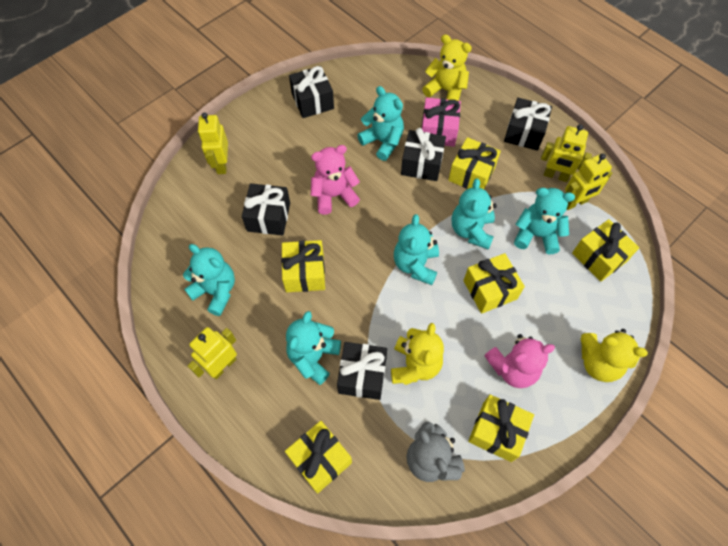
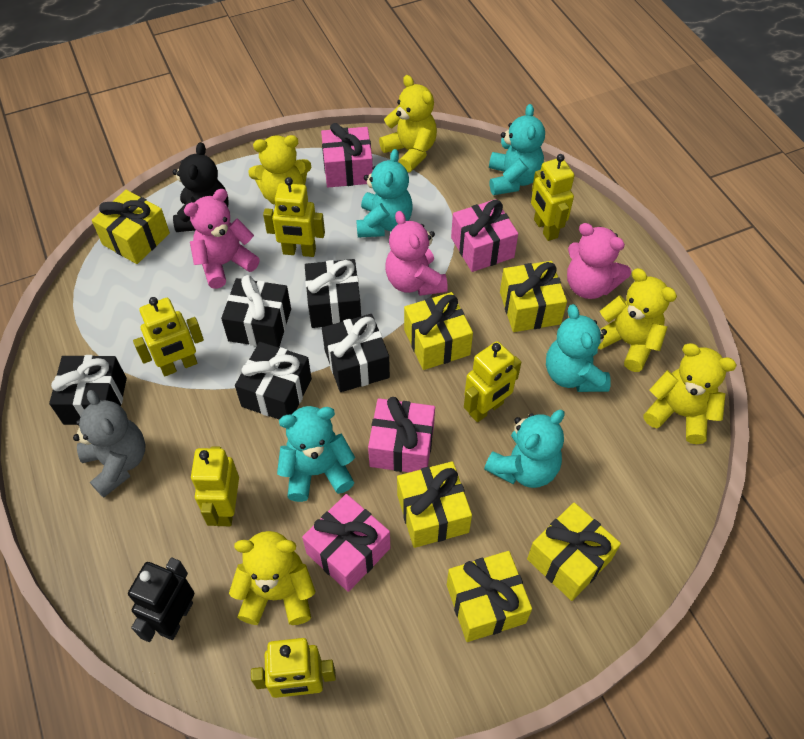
black robot: 0 -> 1
black teddy bear: 0 -> 1
pink gift: 1 -> 4
pink teddy bear: 2 -> 3
turquoise teddy bear: 6 -> 5
yellow robot: 4 -> 6
yellow teddy bear: 3 -> 5

